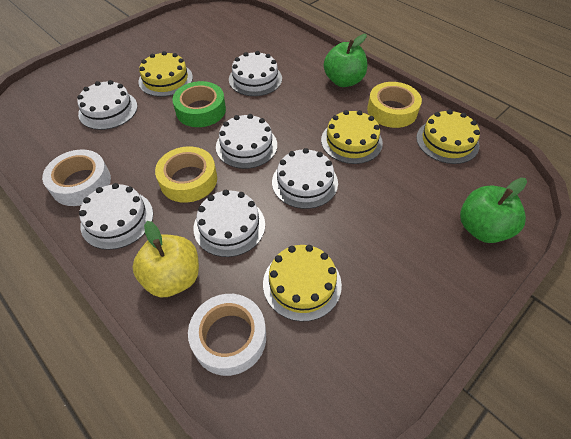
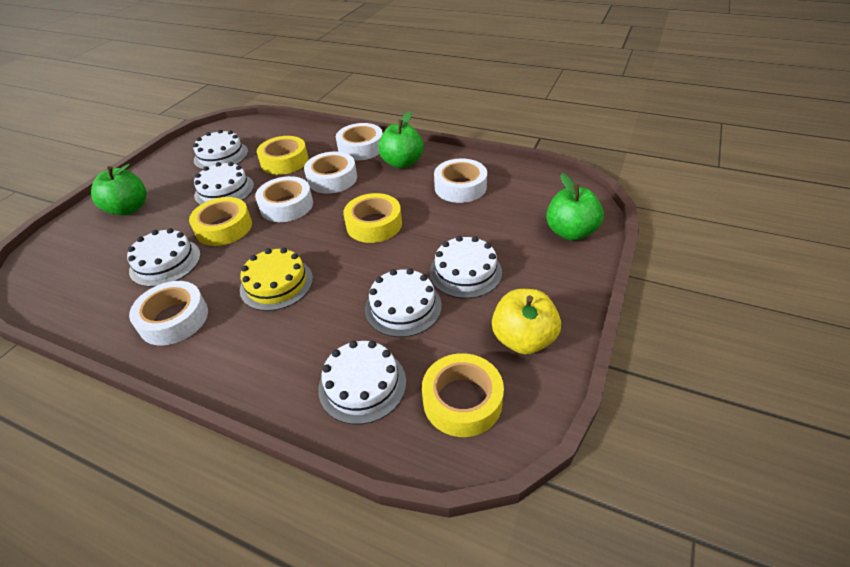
green apple: 2 -> 3
green tape: 1 -> 0
white tape: 2 -> 5
yellow cake: 4 -> 1
yellow tape: 2 -> 4

